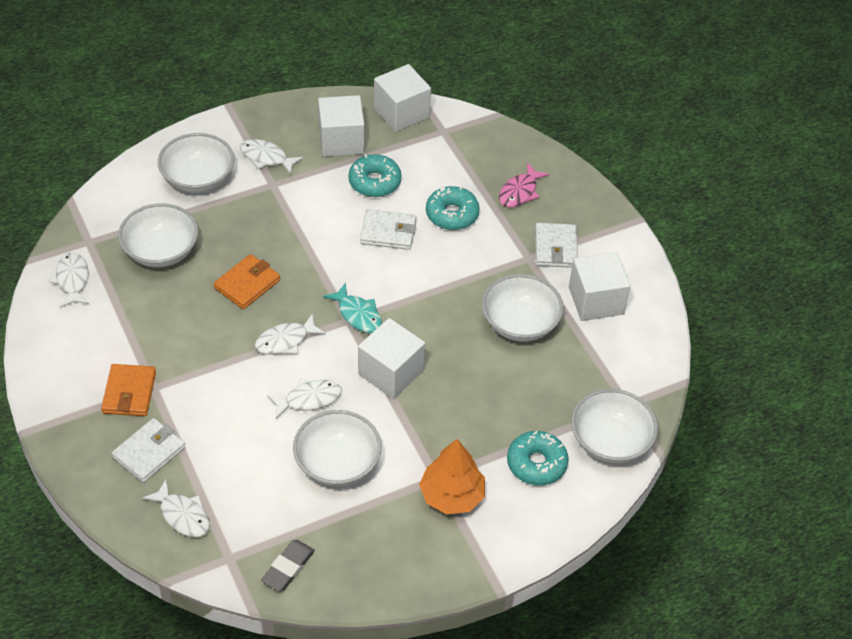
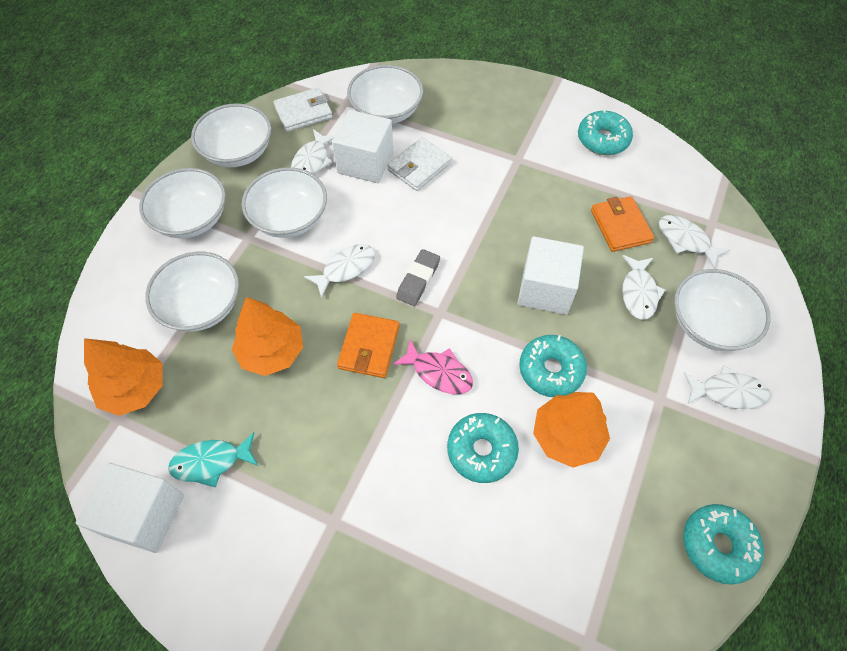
orange tree: 1 -> 3
turquoise donut: 3 -> 4
white bowl: 5 -> 6
white cube: 4 -> 3
white wallet: 3 -> 2

